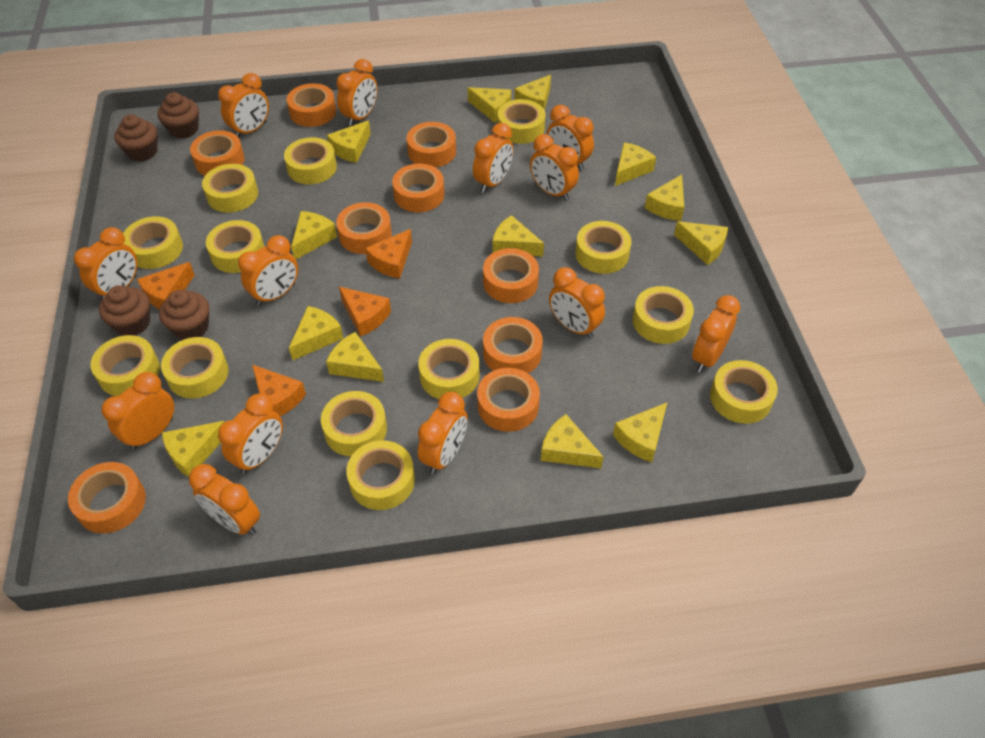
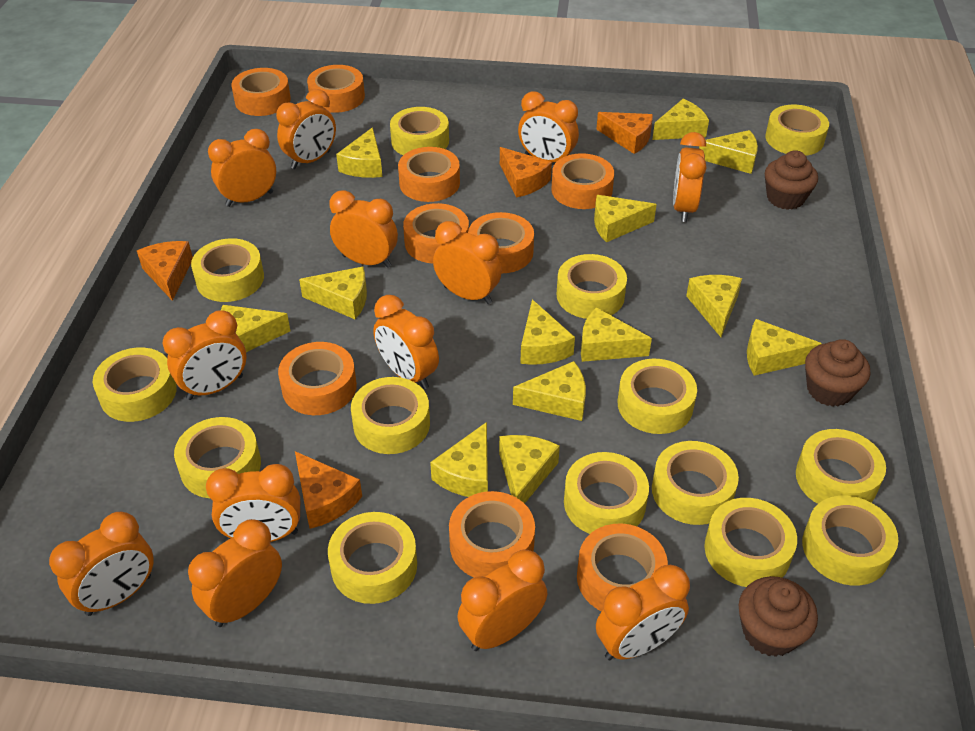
brown cupcake: 4 -> 3
yellow tape: 13 -> 14

